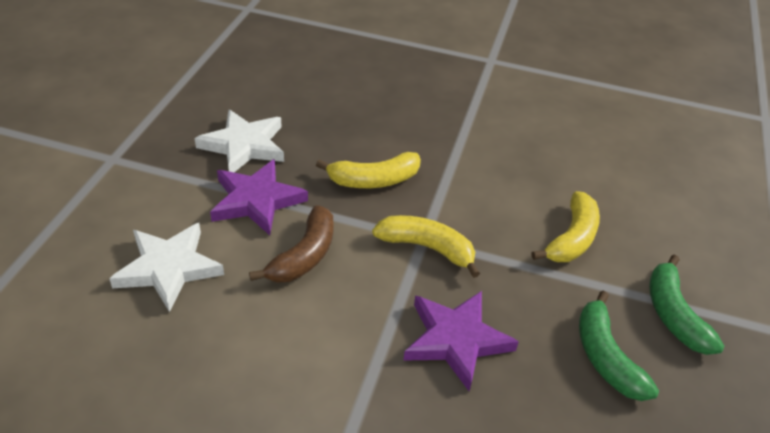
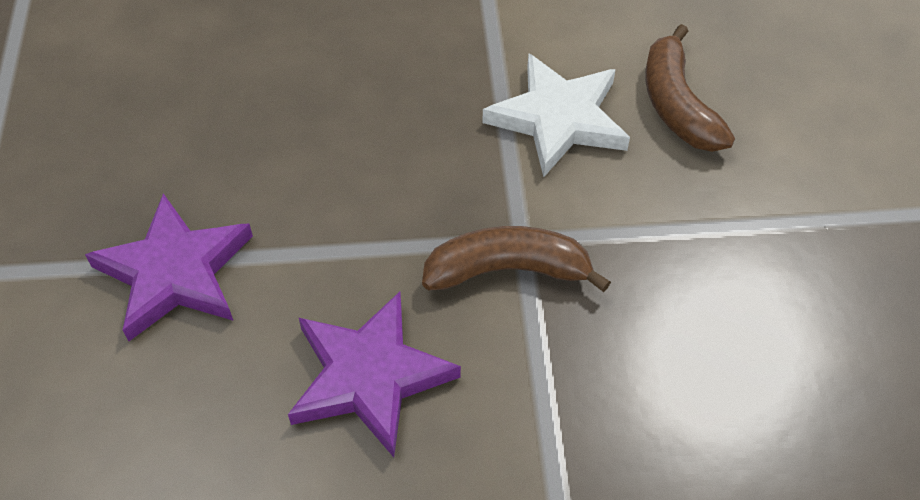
brown banana: 1 -> 2
green banana: 2 -> 0
white star: 2 -> 1
yellow banana: 3 -> 0

